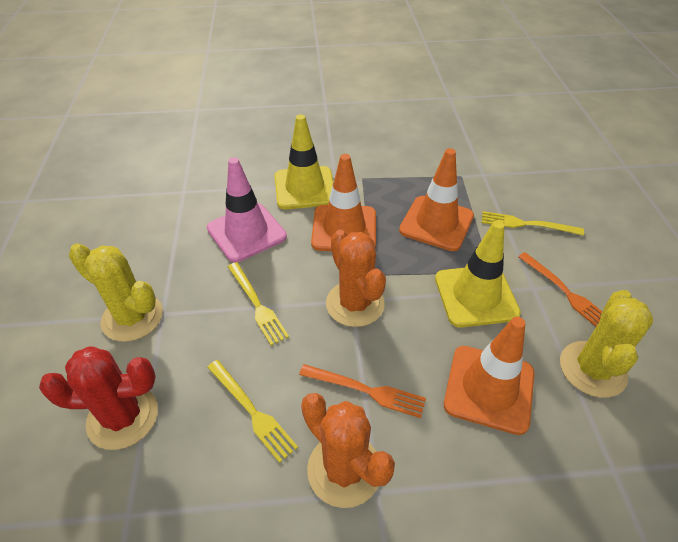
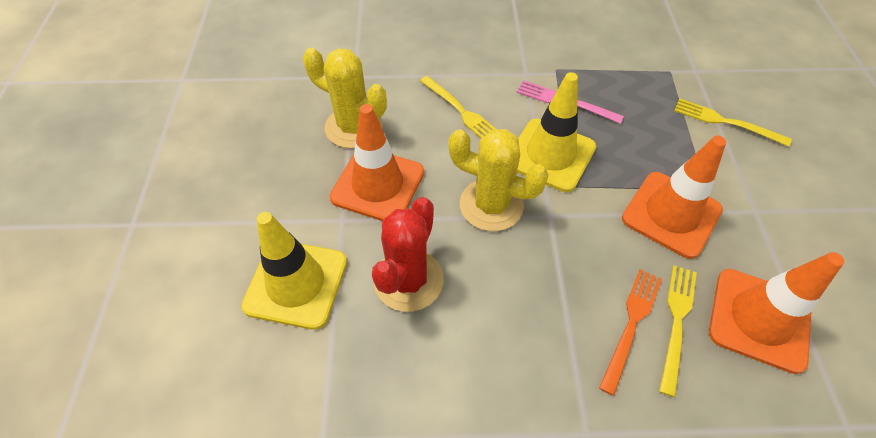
orange cactus: 2 -> 0
orange fork: 2 -> 1
pink fork: 0 -> 1
pink traffic cone: 1 -> 0

